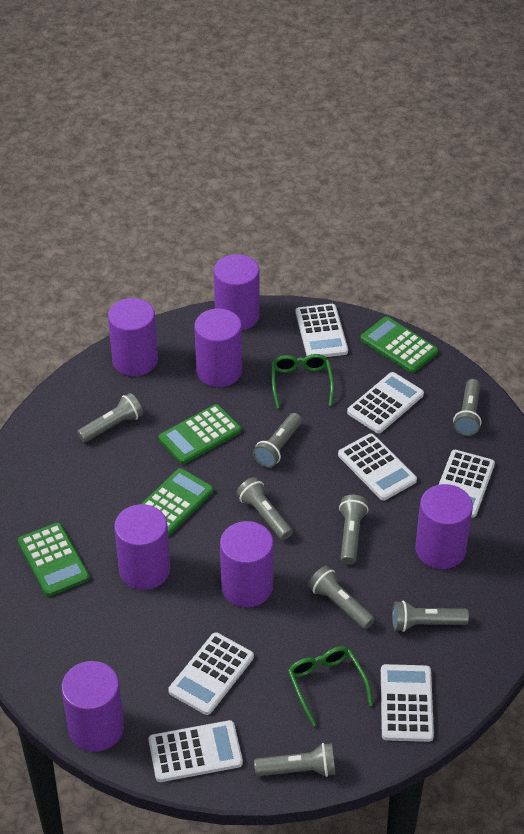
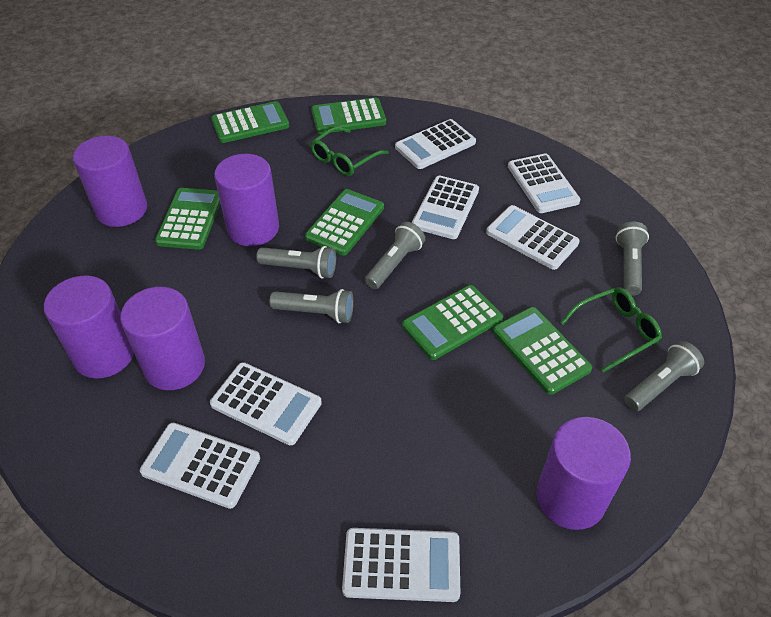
green calculator: 4 -> 6
grey flashlight: 8 -> 5
purple cylinder: 7 -> 5

